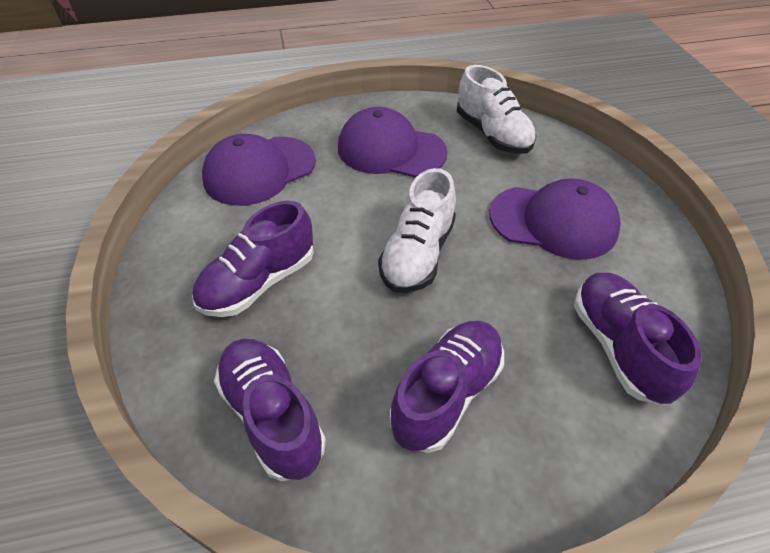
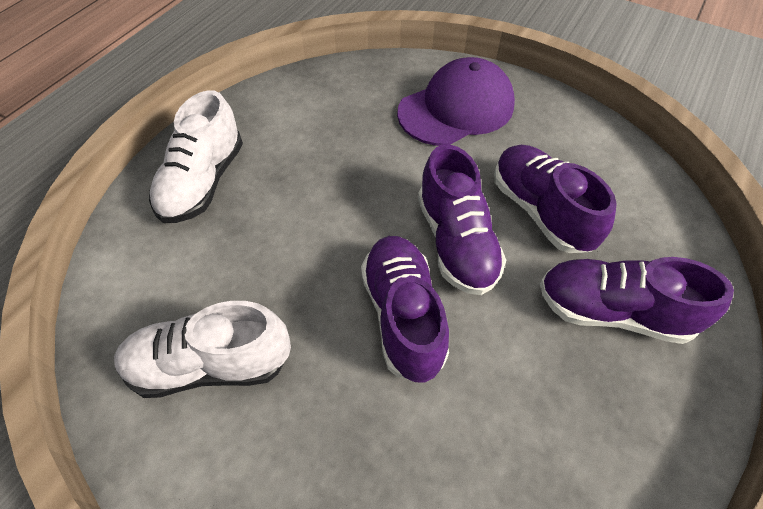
purple cap: 3 -> 1

